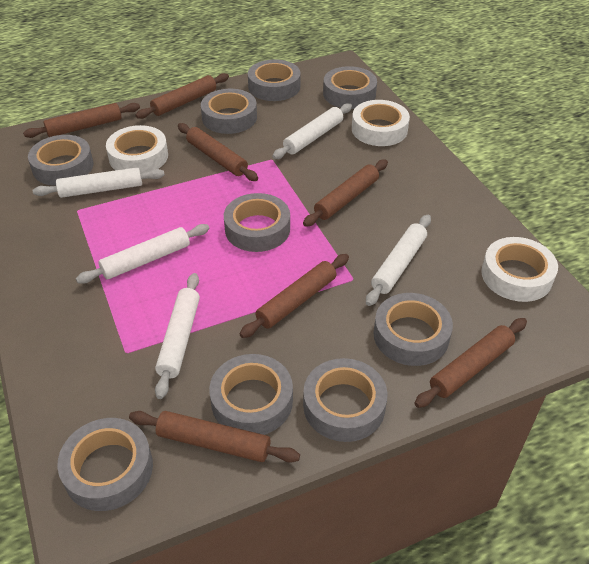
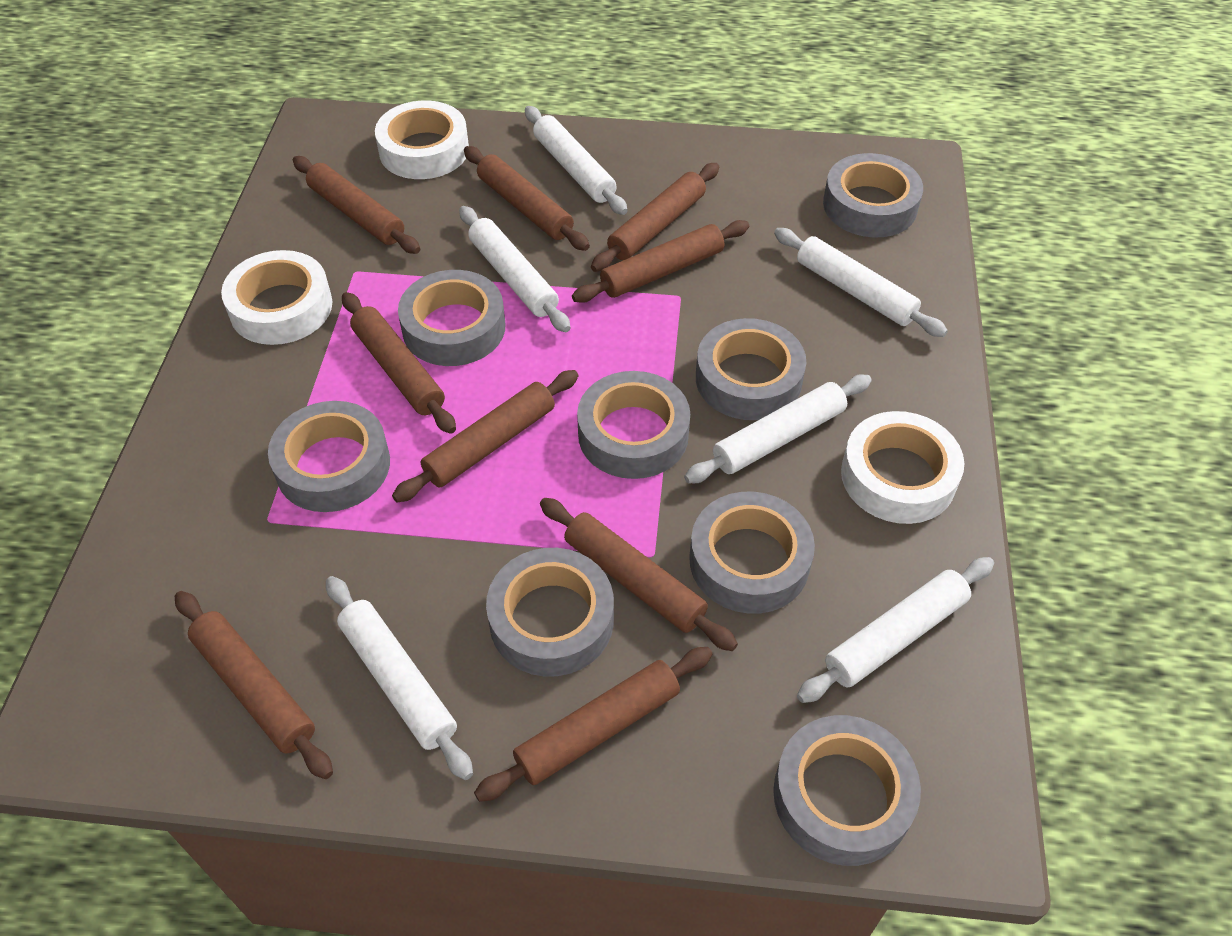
brown rolling pin: 7 -> 9
grey tape: 9 -> 8
white rolling pin: 5 -> 6

